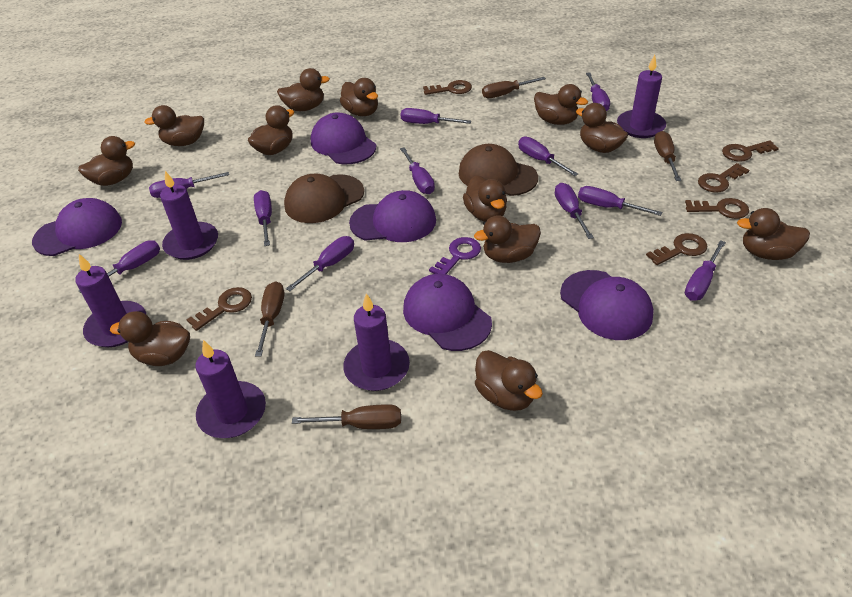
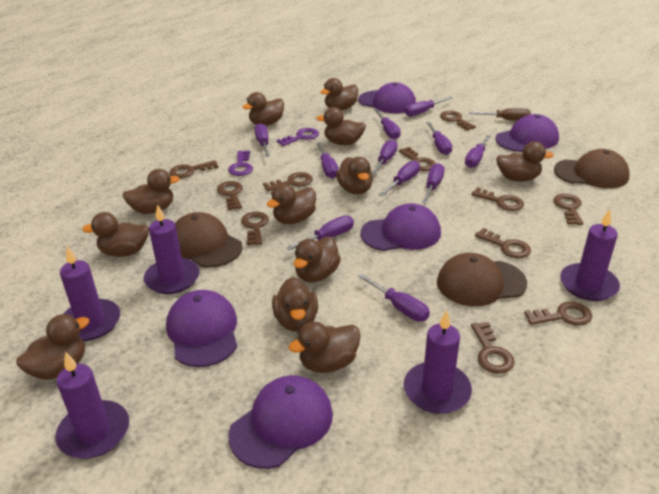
brown cap: 2 -> 3
brown key: 6 -> 11
brown screwdriver: 4 -> 1
purple key: 1 -> 2

